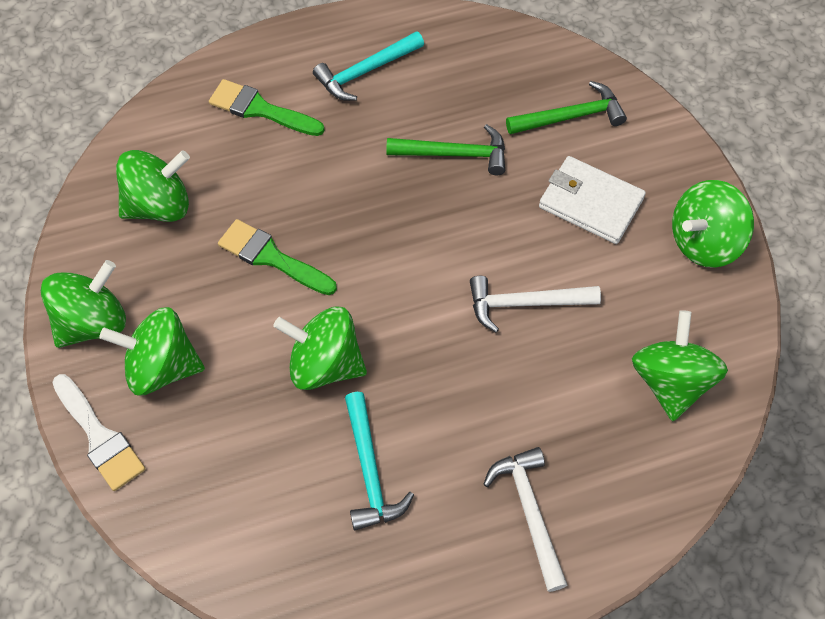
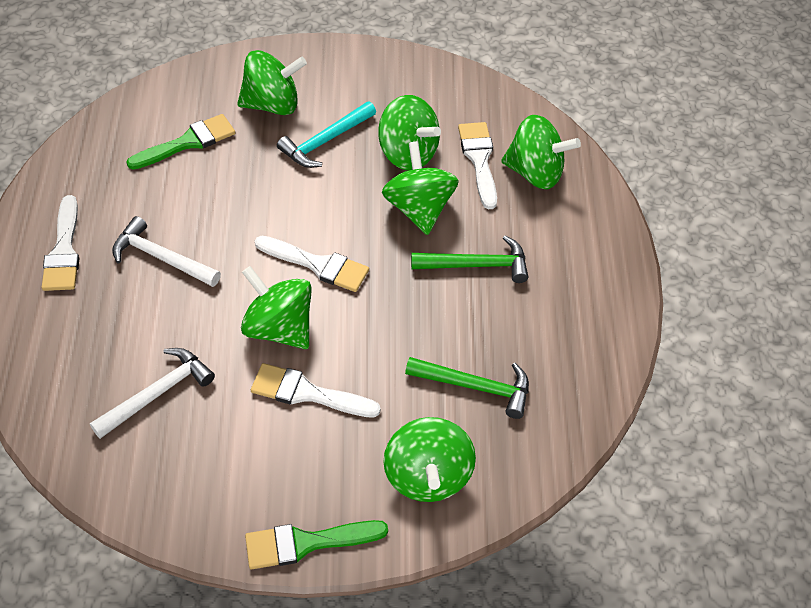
turquoise hammer: 2 -> 1
white brush: 1 -> 4
white wallet: 1 -> 0

